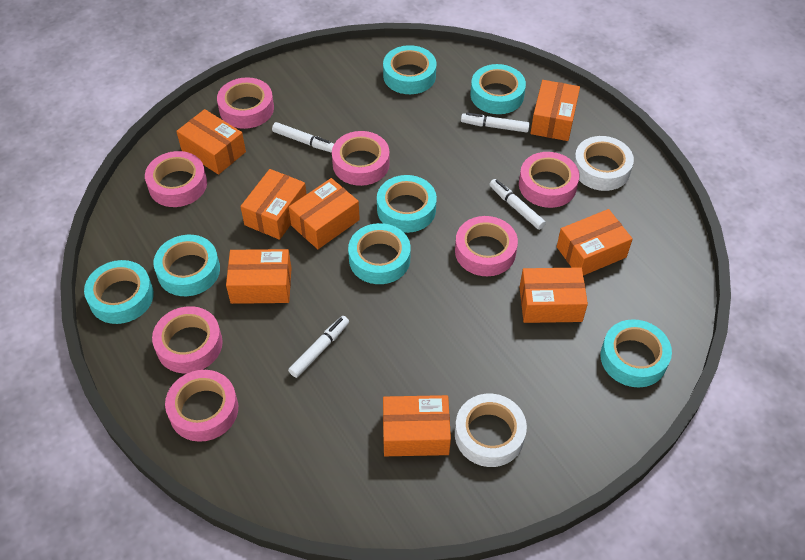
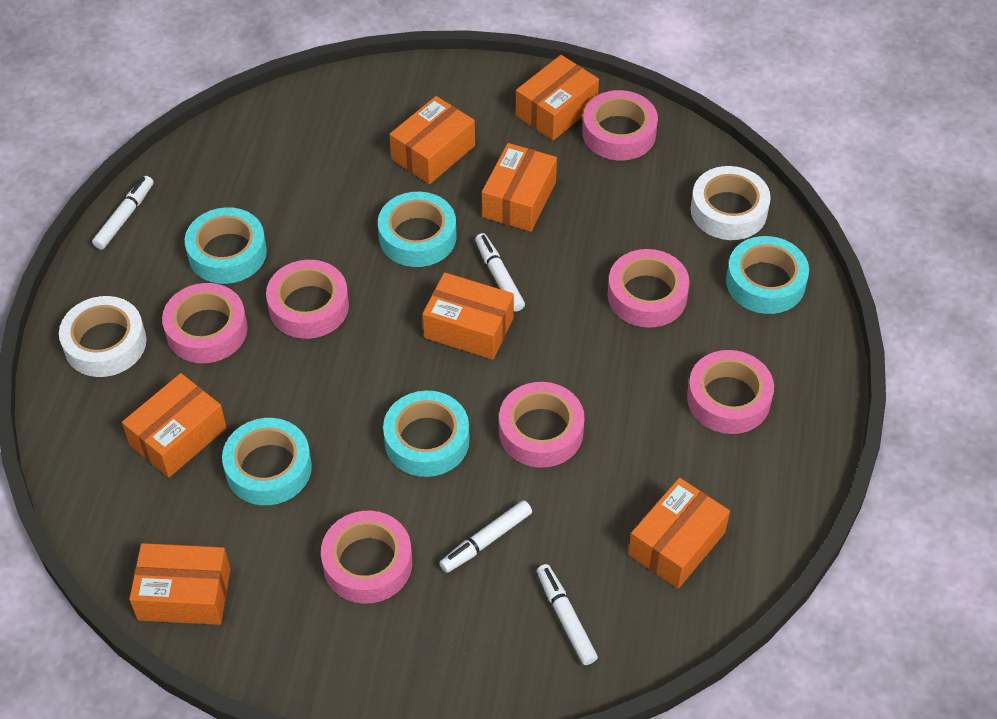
orange box: 8 -> 7
turquoise tape: 7 -> 5

